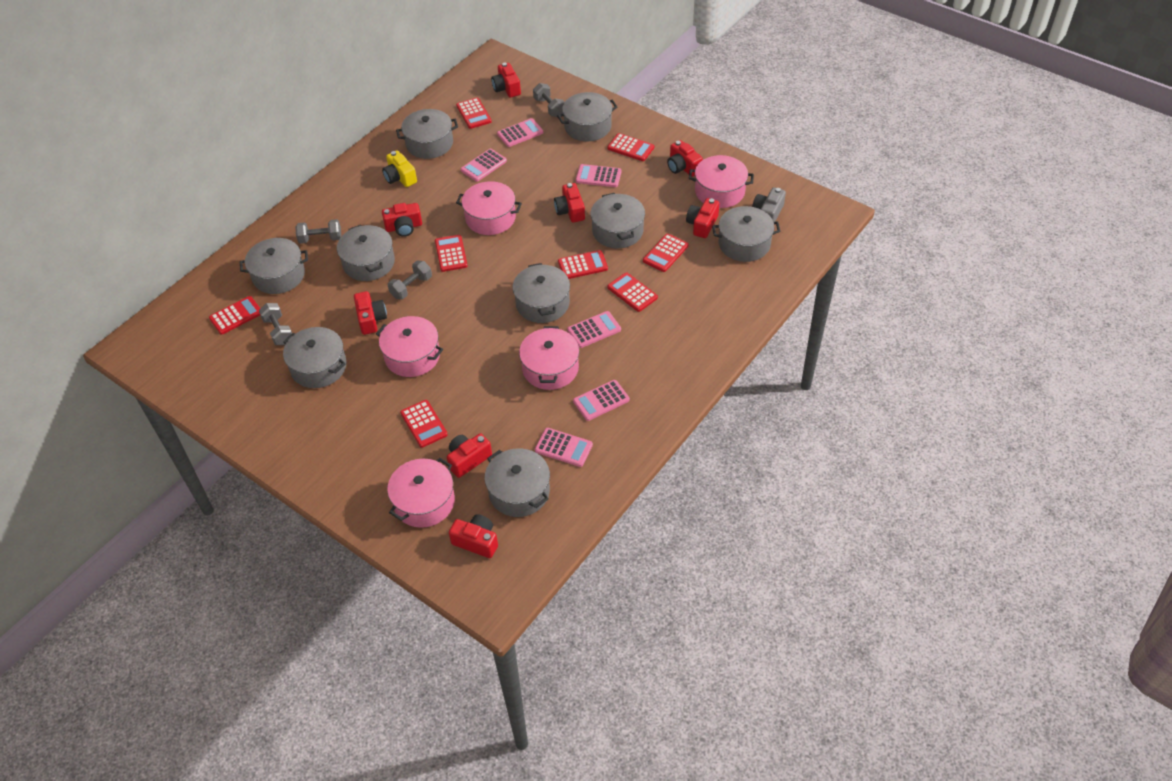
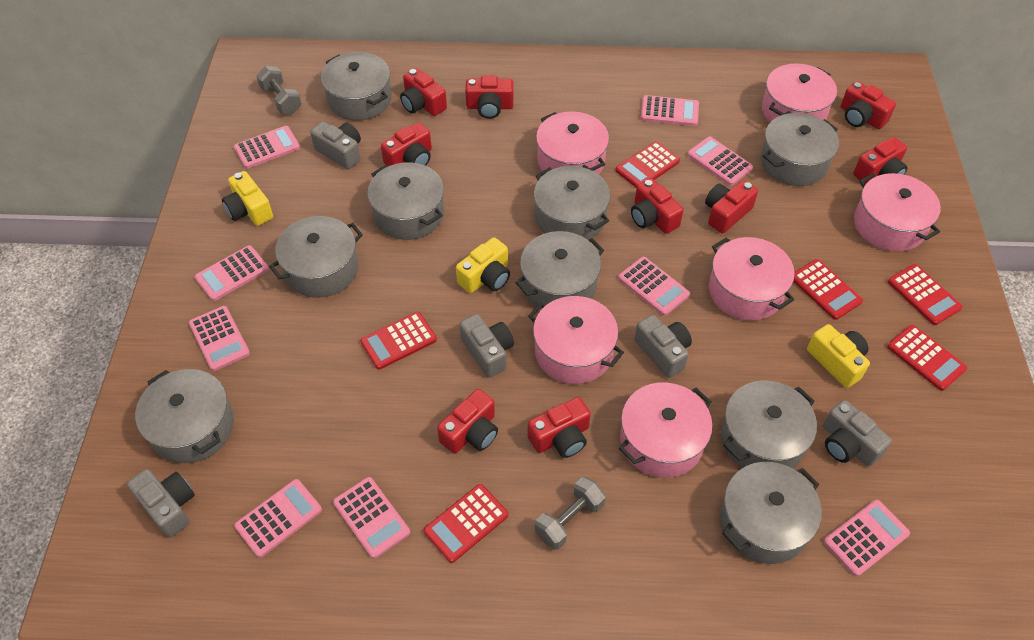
grey camera: 1 -> 5
grey dumbbell: 4 -> 2
pink calculator: 6 -> 9
pink pot: 5 -> 6
red calculator: 8 -> 6
red camera: 8 -> 9
yellow camera: 1 -> 3

